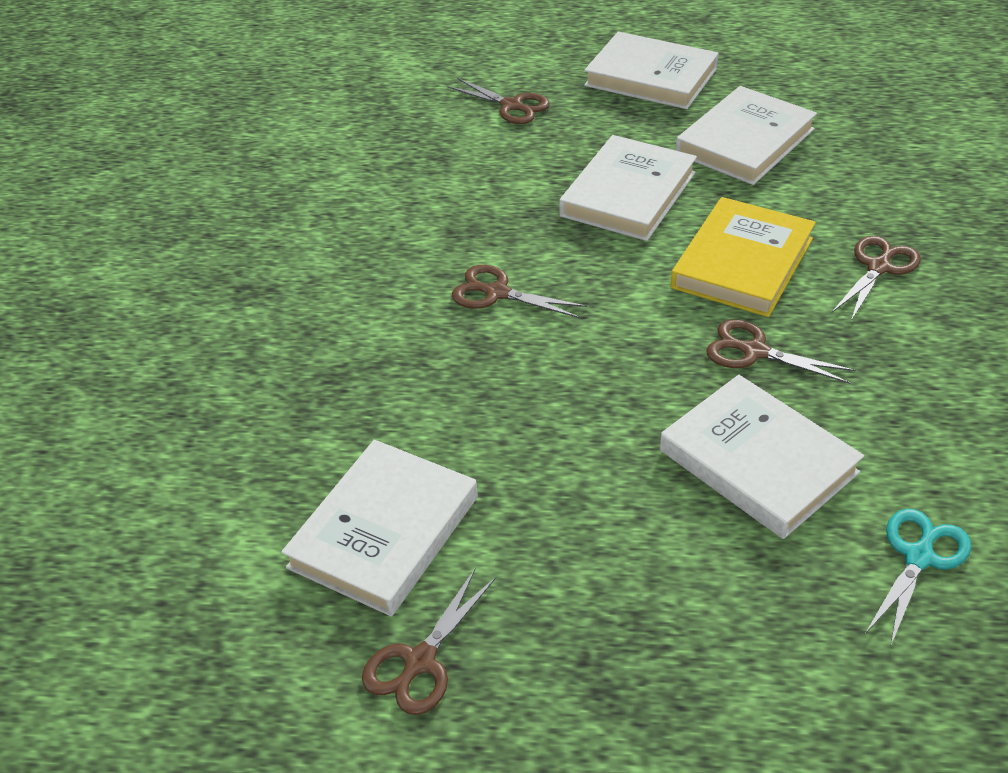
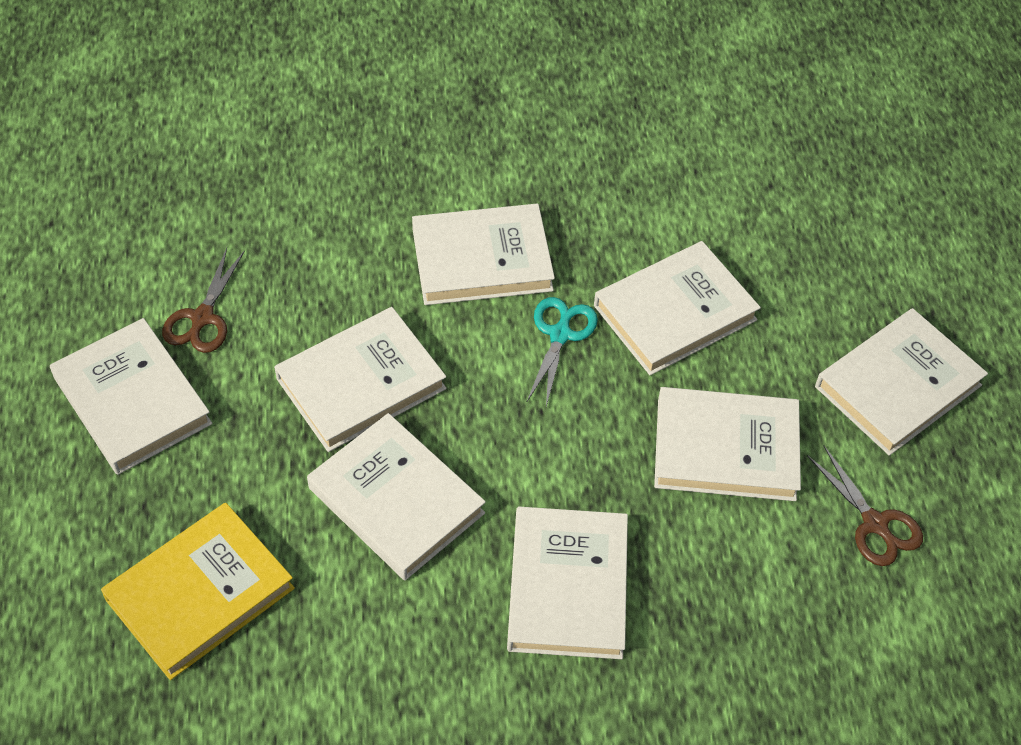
brown scissors: 5 -> 2
white book: 5 -> 8

